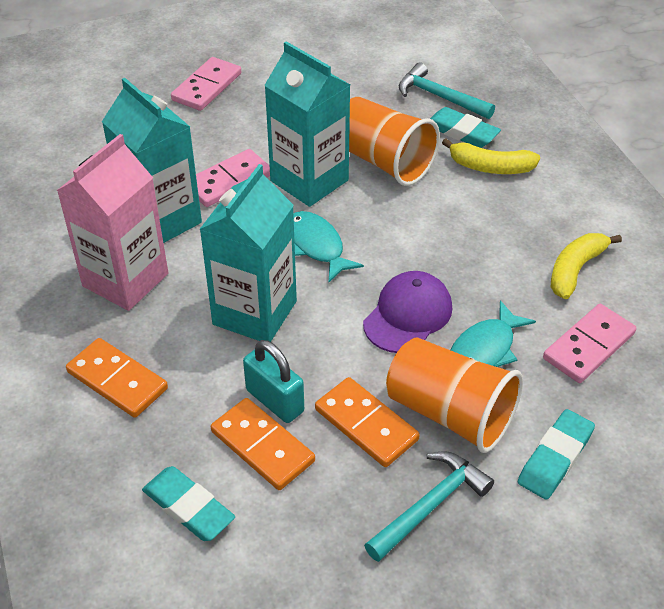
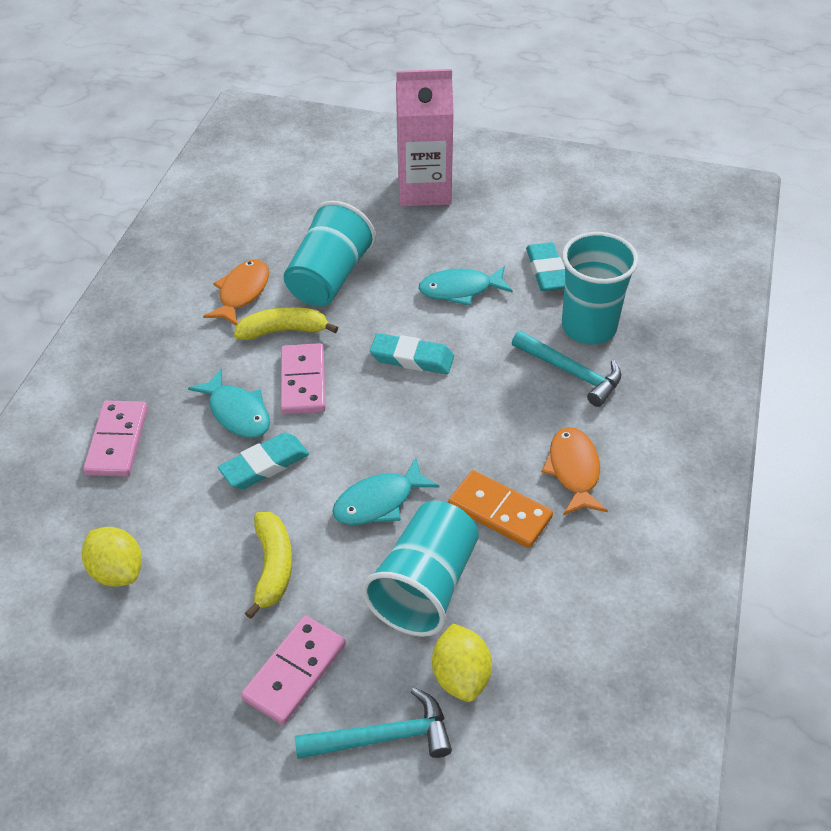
orange cup: 2 -> 0
orange domino: 3 -> 1
orange fish: 0 -> 2
purple cap: 1 -> 0
turquoise carton: 3 -> 0
turquoise cup: 0 -> 3
turquoise fish: 2 -> 3
turquoise padlock: 1 -> 0
yellow lemon: 0 -> 2

